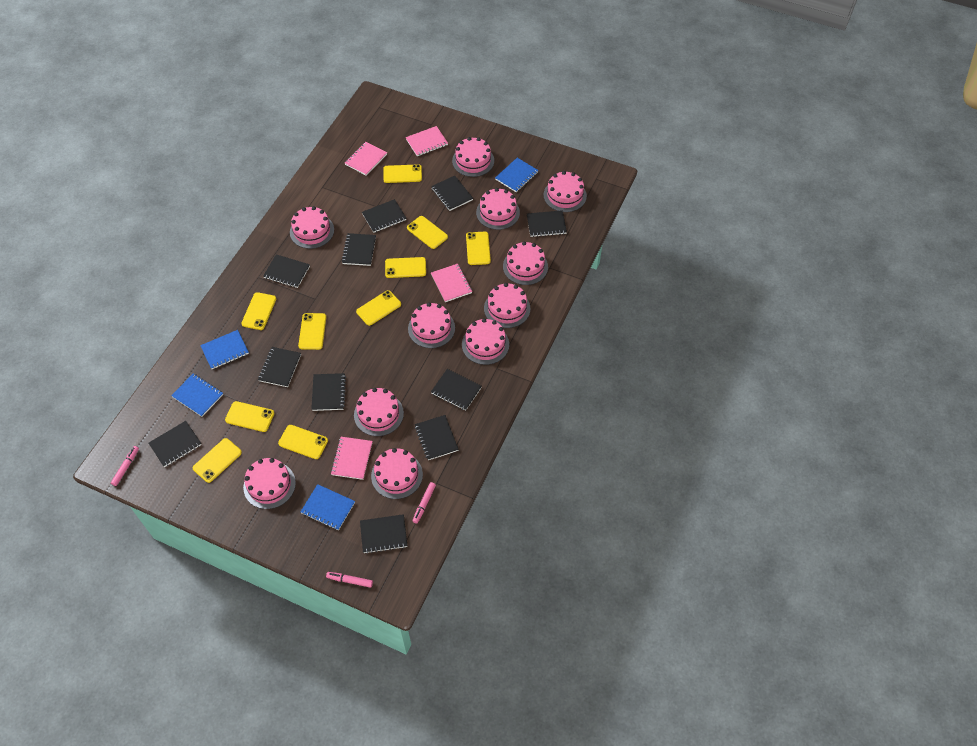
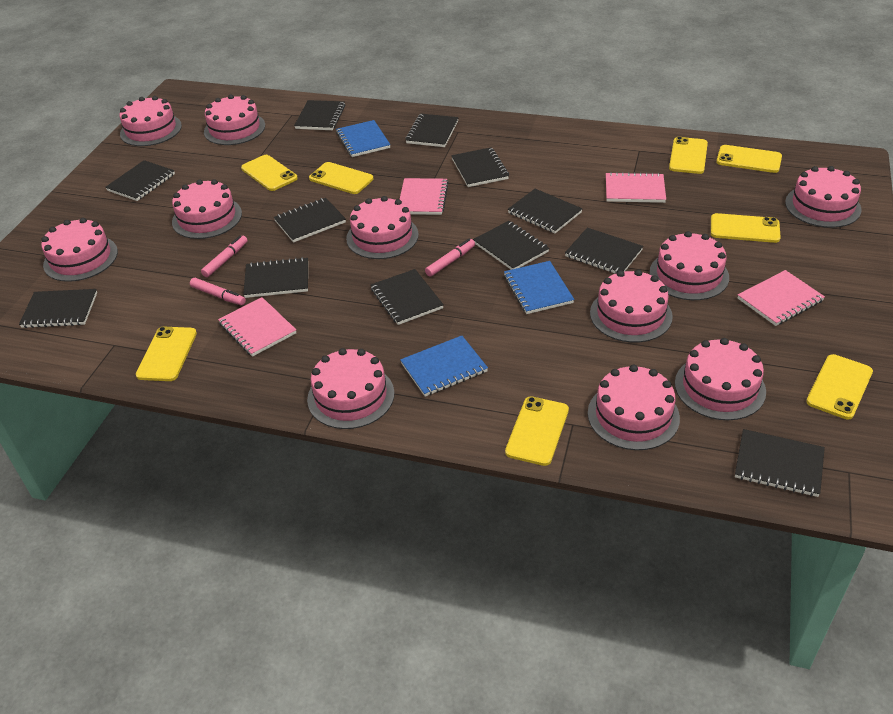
black notebook: 11 -> 12
blue notebook: 4 -> 3
yellow phone: 10 -> 8

